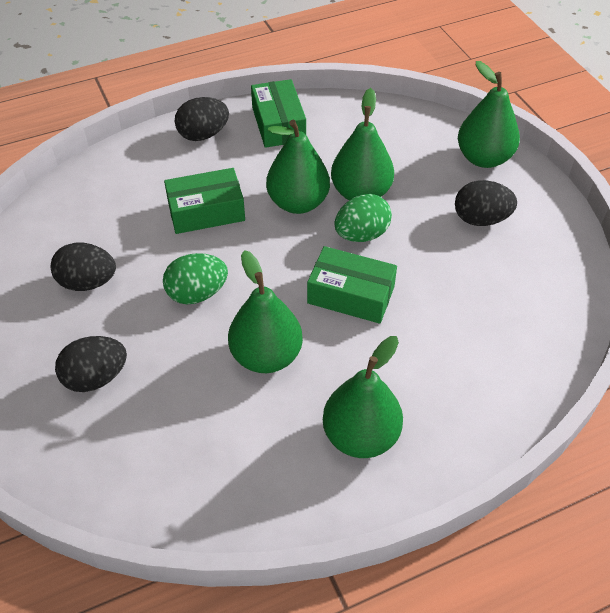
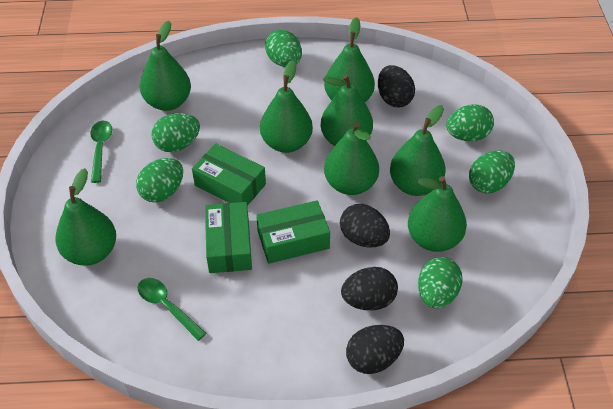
green egg: 2 -> 6
green pear: 5 -> 8
green spoon: 0 -> 2

